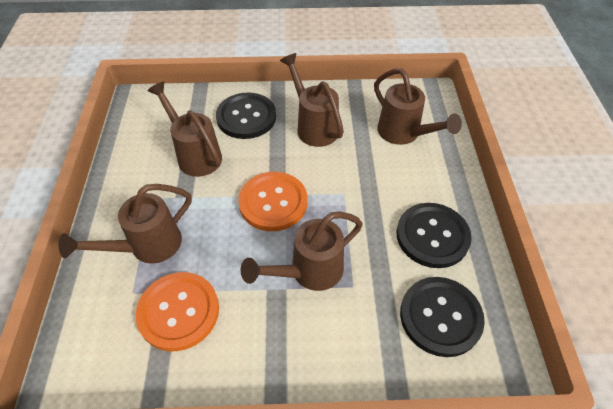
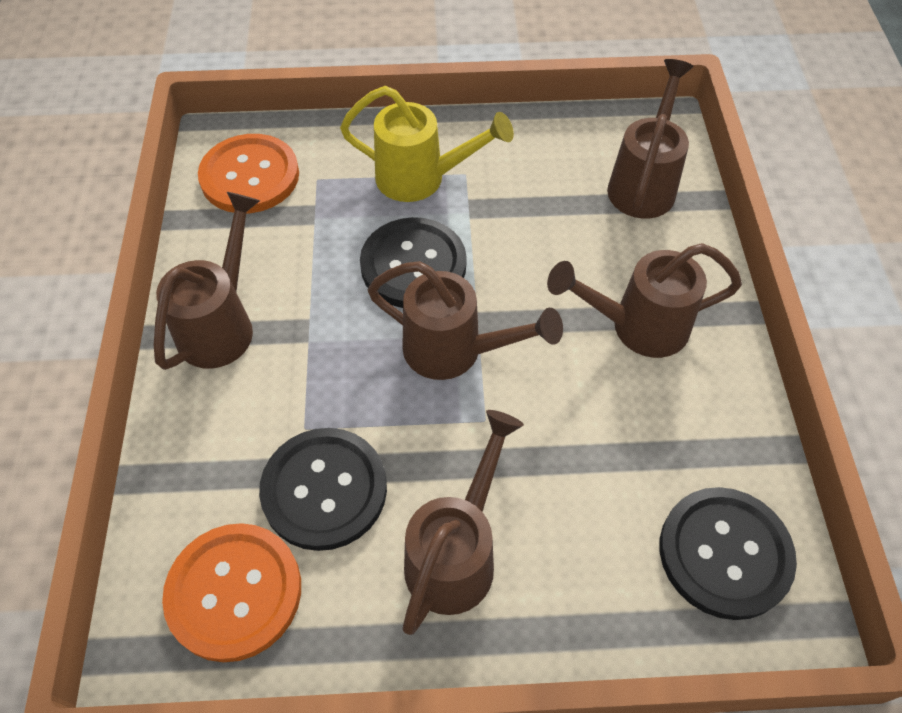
yellow watering can: 0 -> 1

